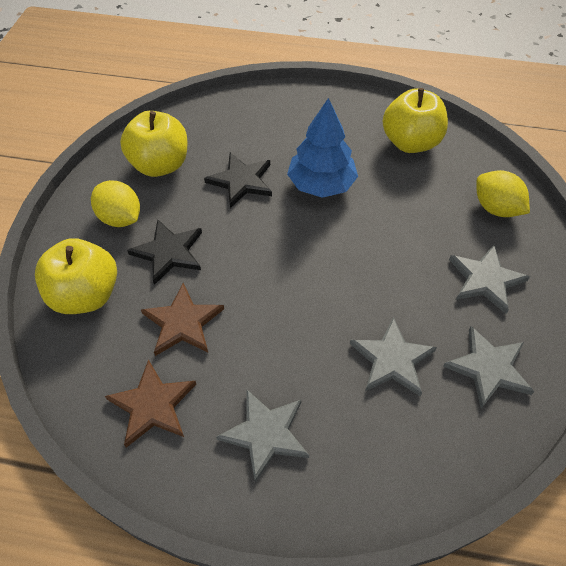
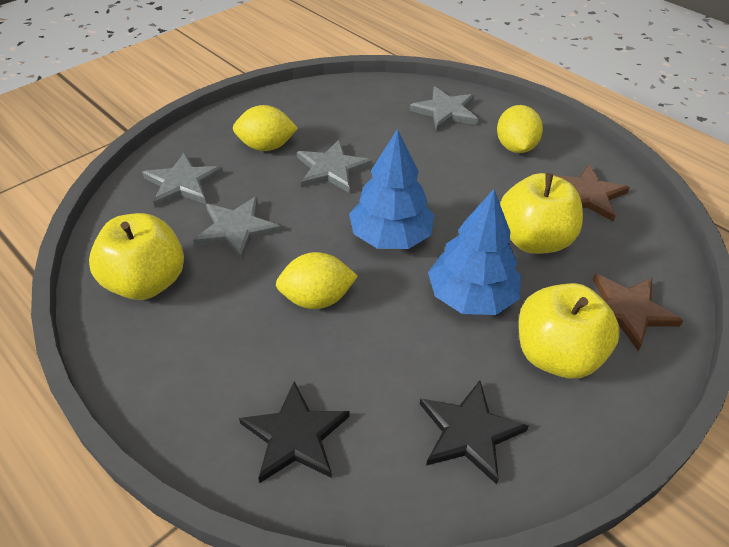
blue tree: 1 -> 2
yellow lemon: 2 -> 3

